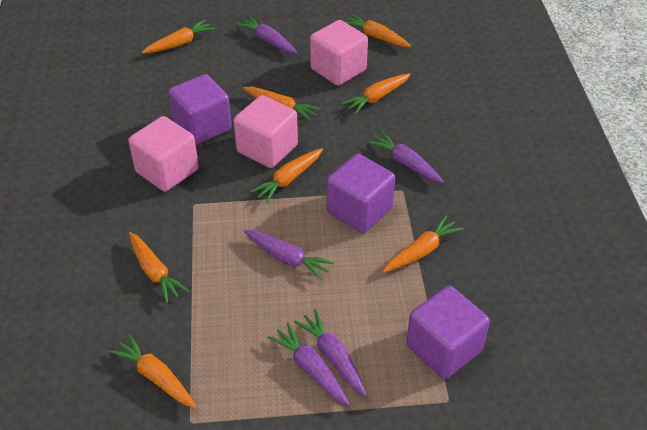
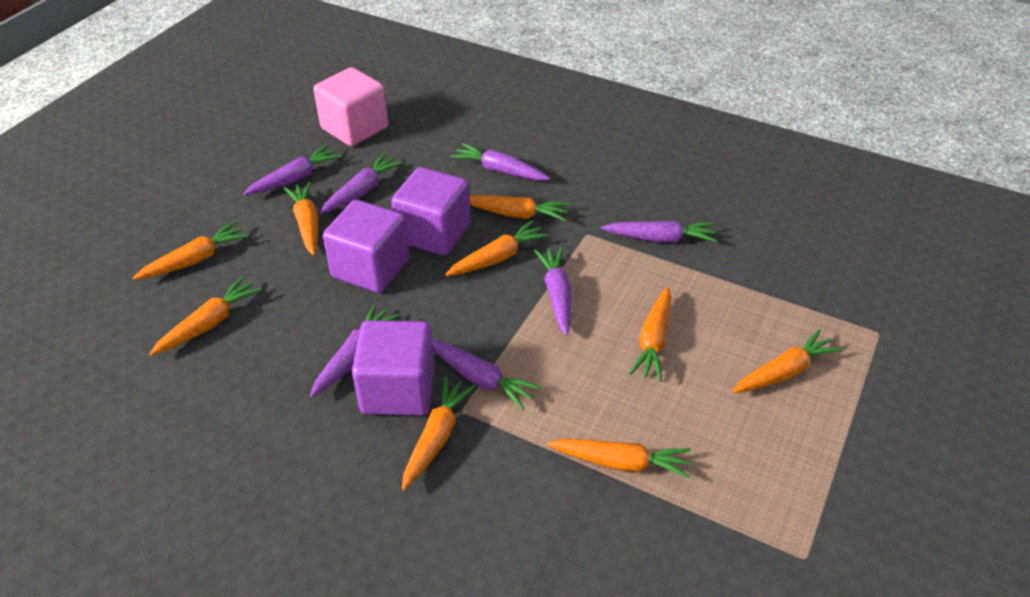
orange carrot: 8 -> 9
pink cube: 3 -> 1
purple carrot: 5 -> 7

